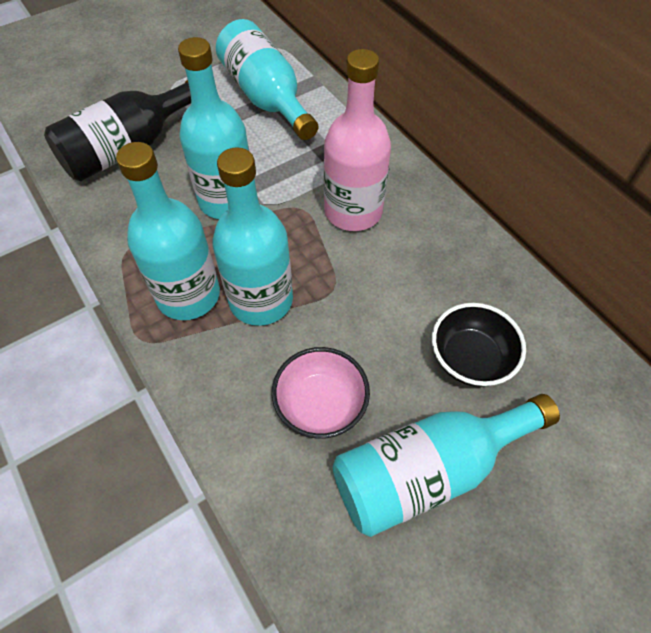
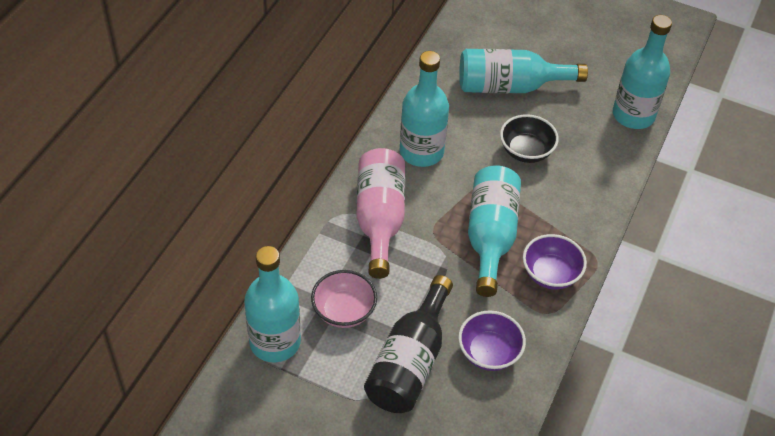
purple bowl: 0 -> 2

